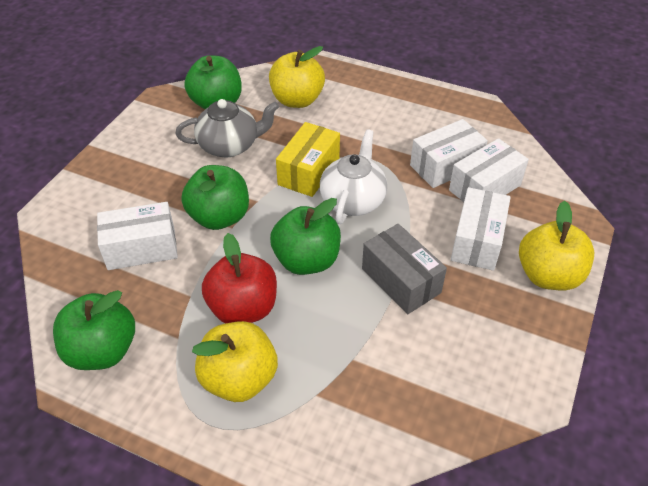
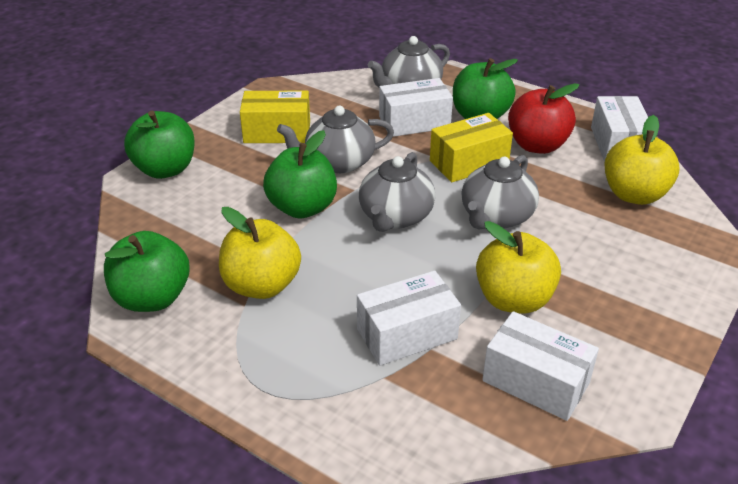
grey box: 1 -> 0
grey teapot: 1 -> 4
white teapot: 1 -> 0
yellow box: 1 -> 2

